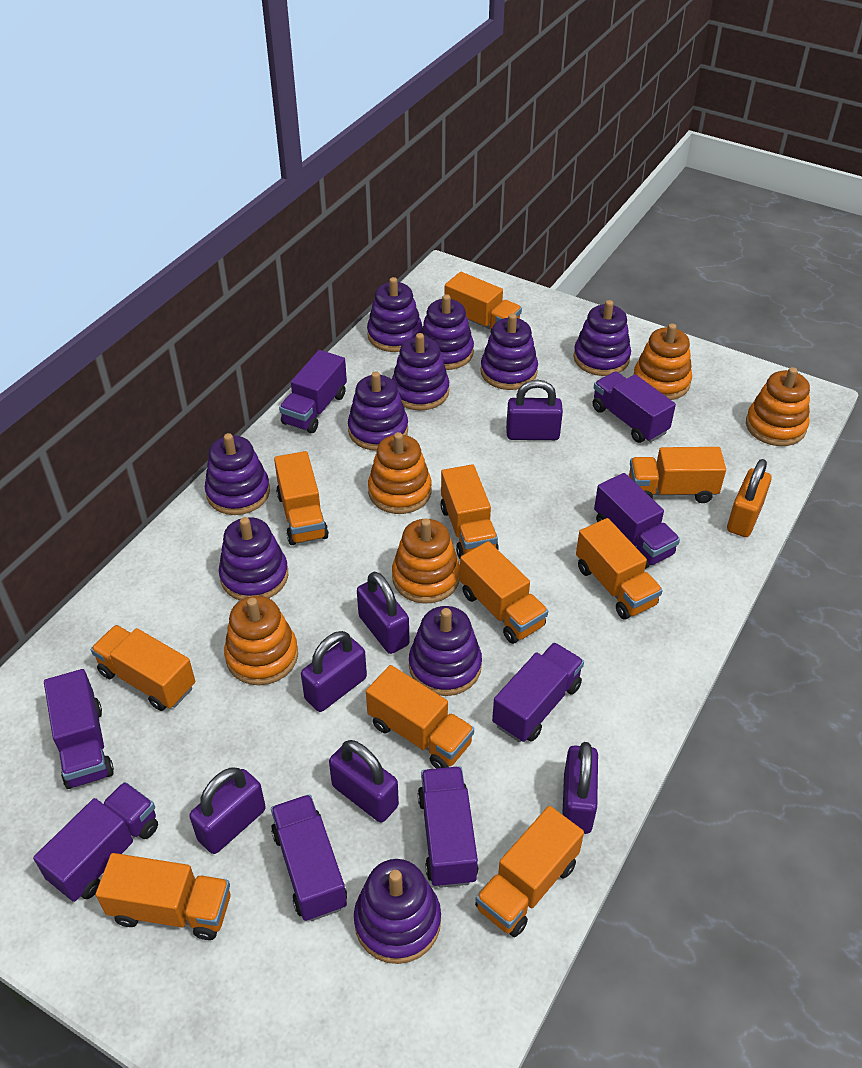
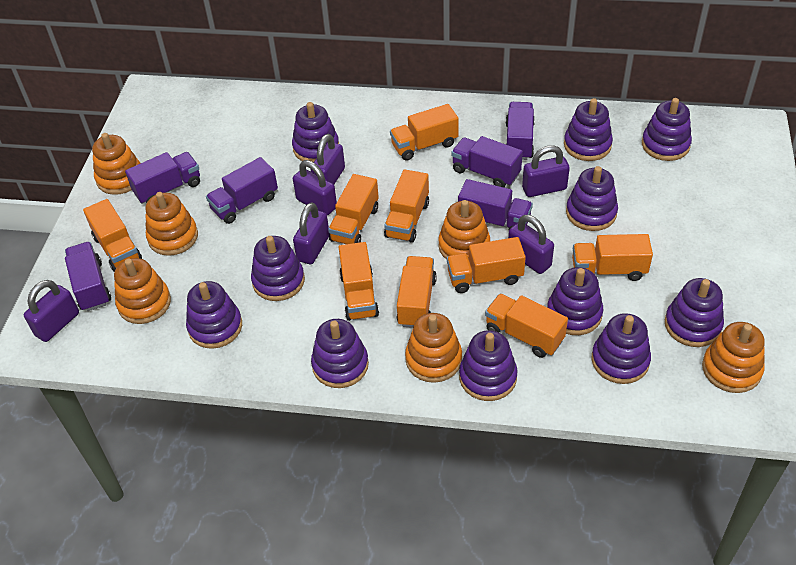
orange padlock: 1 -> 0
orange stacking toy: 5 -> 6
orange truck: 10 -> 9
purple stacking toy: 10 -> 11
purple truck: 8 -> 6

